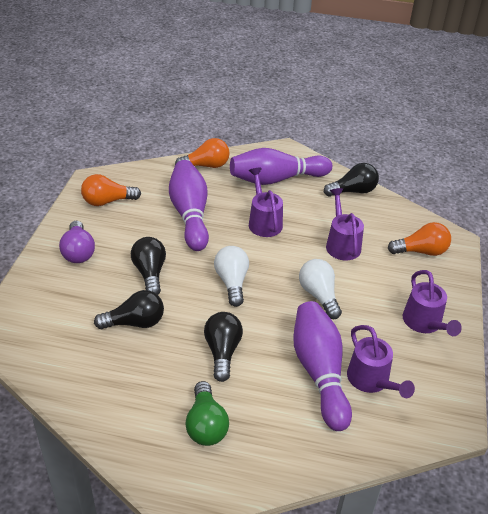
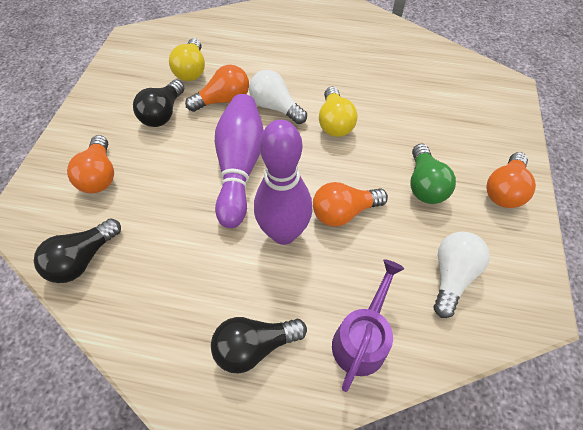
black light bulb: 4 -> 3
orange light bulb: 3 -> 4
purple bowling pin: 3 -> 2
purple light bulb: 1 -> 0
purple watering can: 4 -> 1
yellow light bulb: 0 -> 2

